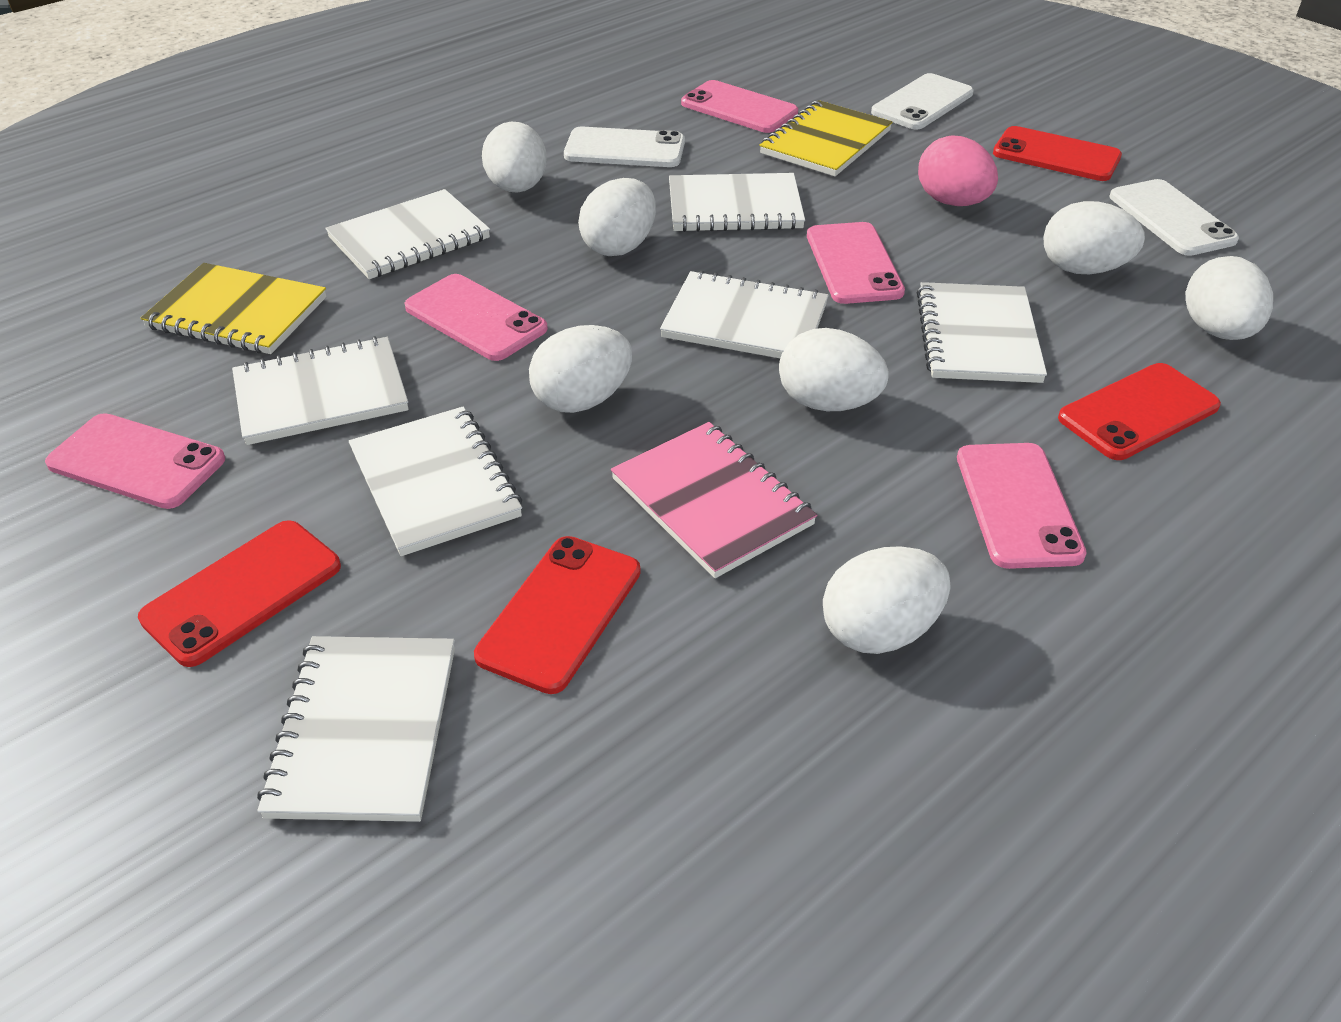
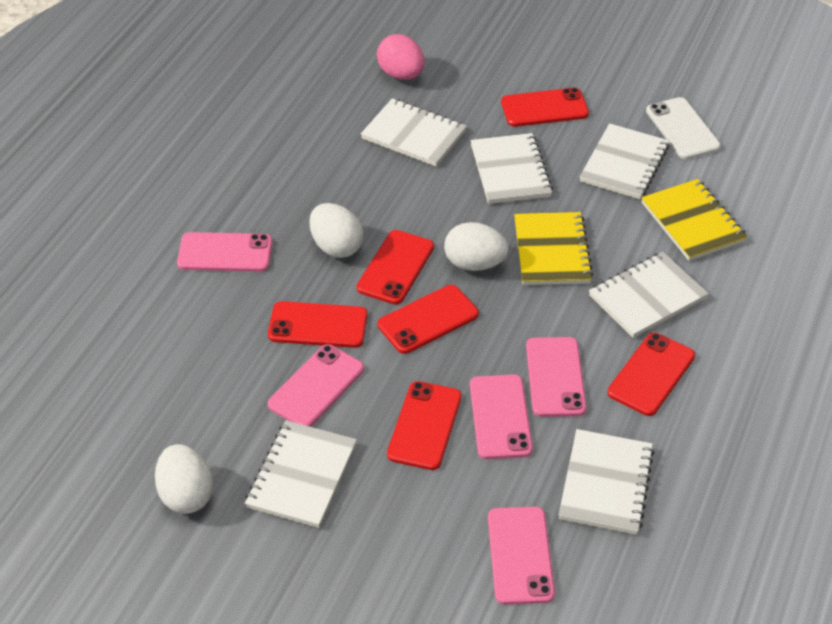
pink notebook: 1 -> 0
red phone: 4 -> 6
white egg: 7 -> 3
white notebook: 7 -> 6
white phone: 3 -> 1

